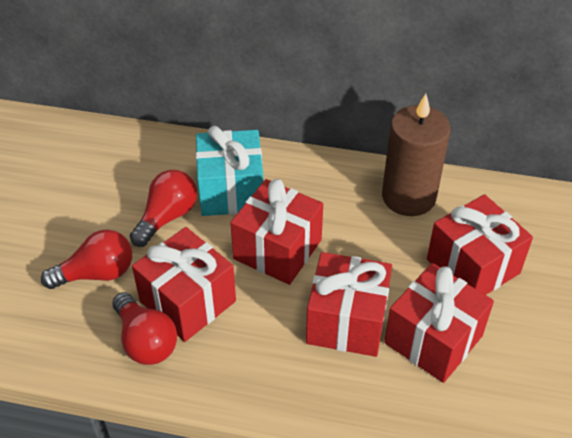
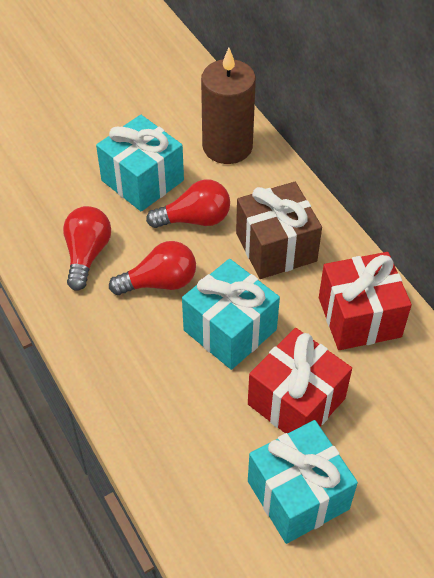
brown gift: 0 -> 1
red gift: 5 -> 2
turquoise gift: 1 -> 3

